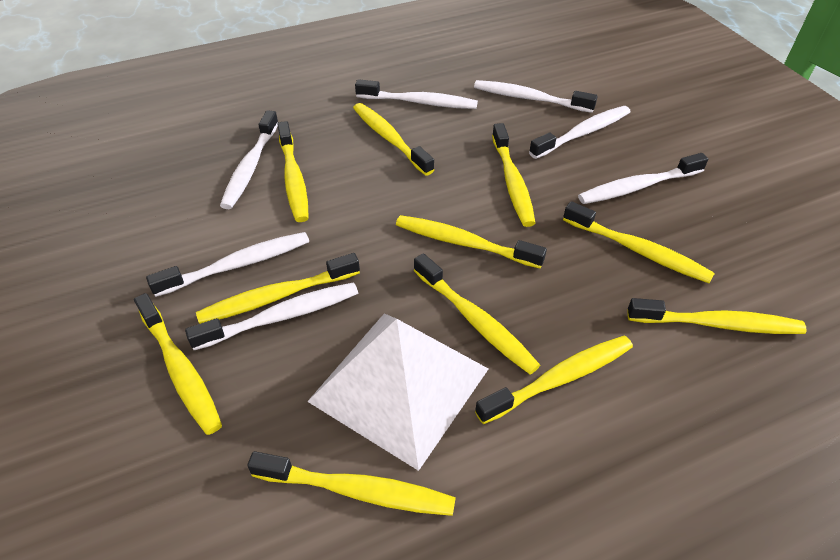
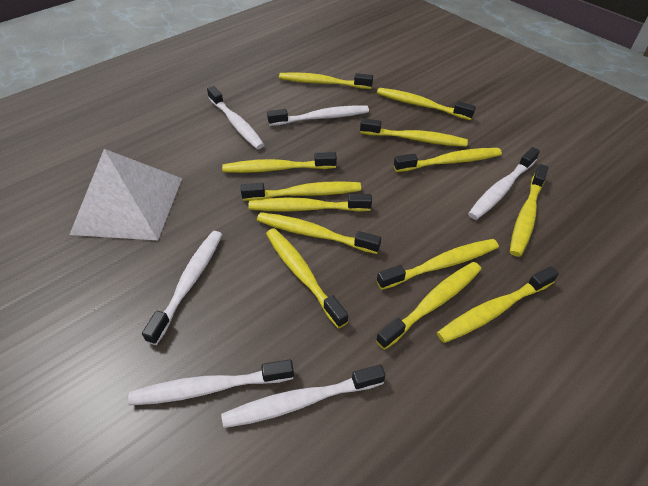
white toothbrush: 7 -> 6
yellow toothbrush: 11 -> 13

